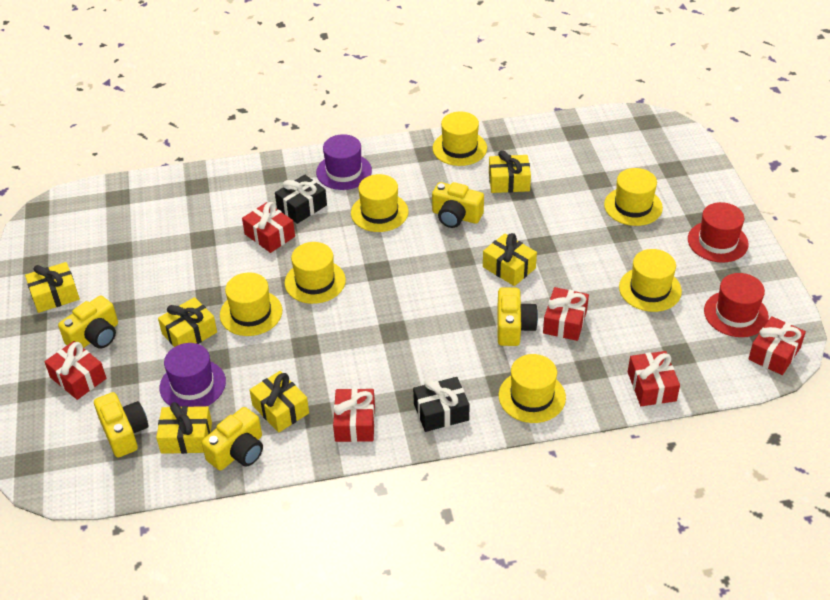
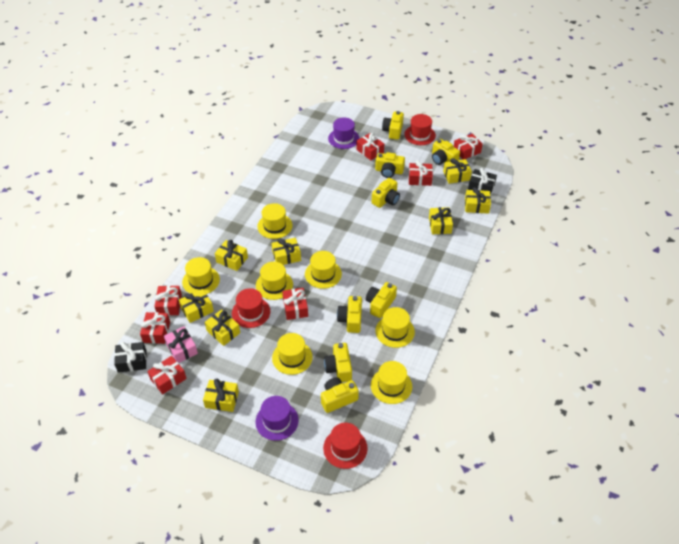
pink gift: 0 -> 1
red gift: 6 -> 7
red hat: 2 -> 3
yellow camera: 5 -> 8
yellow gift: 6 -> 8

